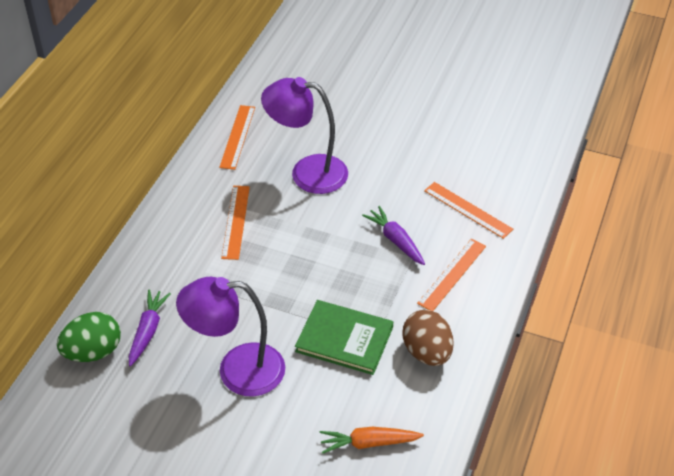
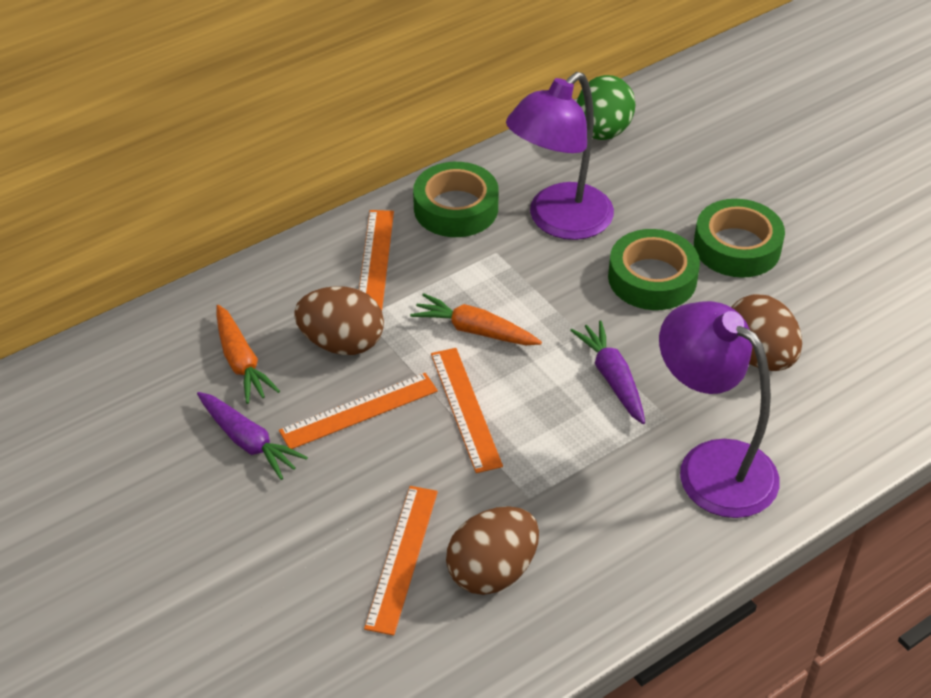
brown egg: 1 -> 3
green book: 1 -> 0
green tape: 0 -> 3
orange carrot: 1 -> 2

